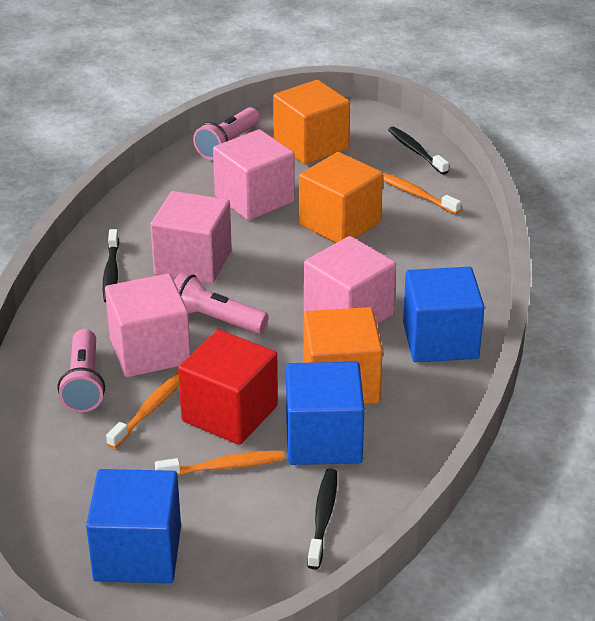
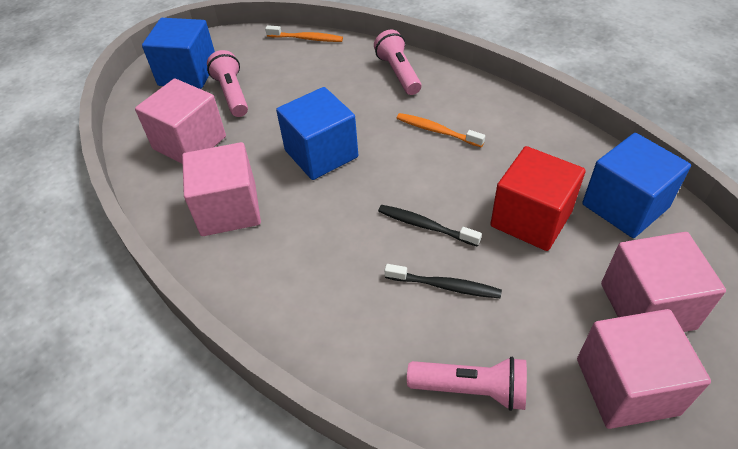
black toothbrush: 3 -> 2
orange cube: 3 -> 0
orange toothbrush: 3 -> 2

